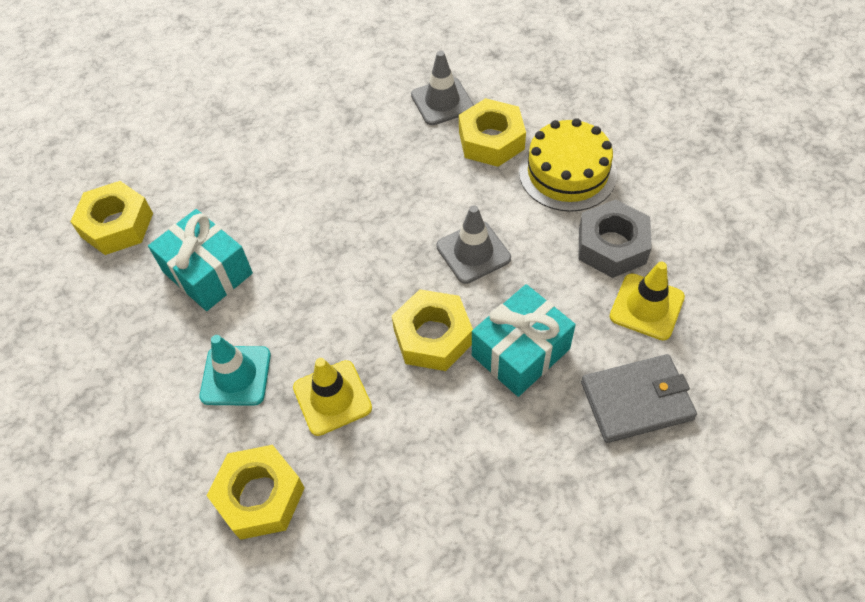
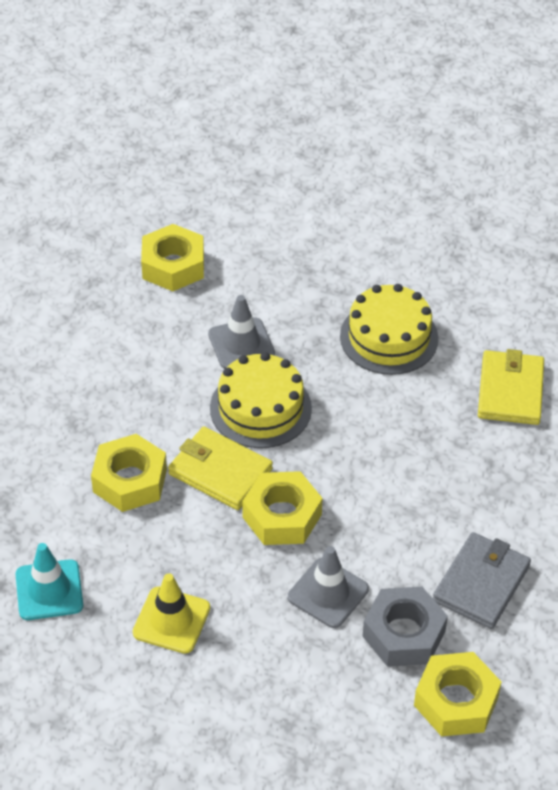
turquoise gift: 2 -> 0
yellow cake: 1 -> 2
yellow traffic cone: 2 -> 1
yellow wallet: 0 -> 2

